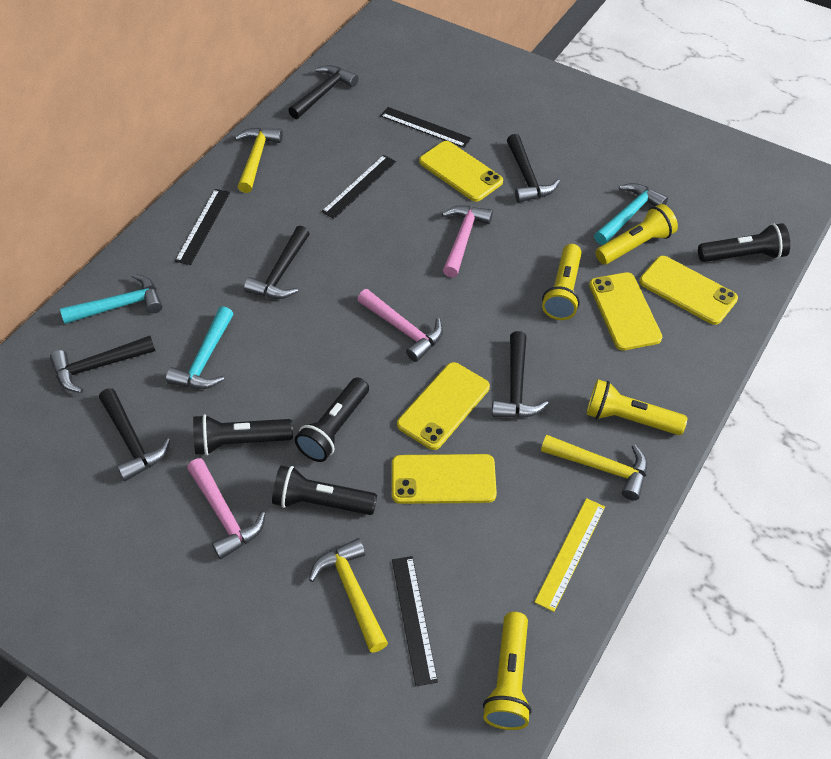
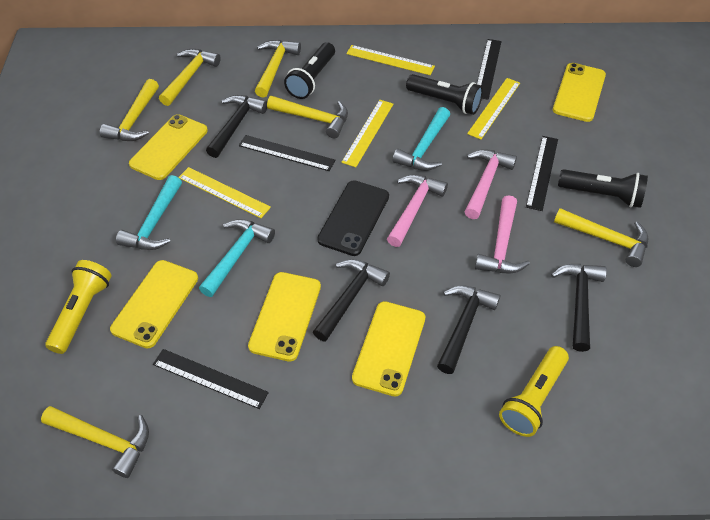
black flashlight: 4 -> 3
black hammer: 6 -> 4
black phone: 0 -> 1
yellow flashlight: 4 -> 2
yellow hammer: 3 -> 6
yellow ruler: 1 -> 4

